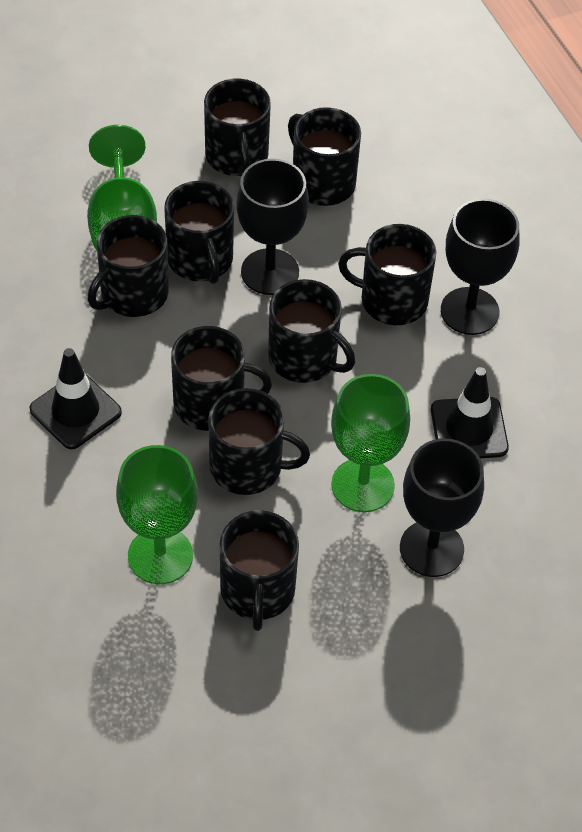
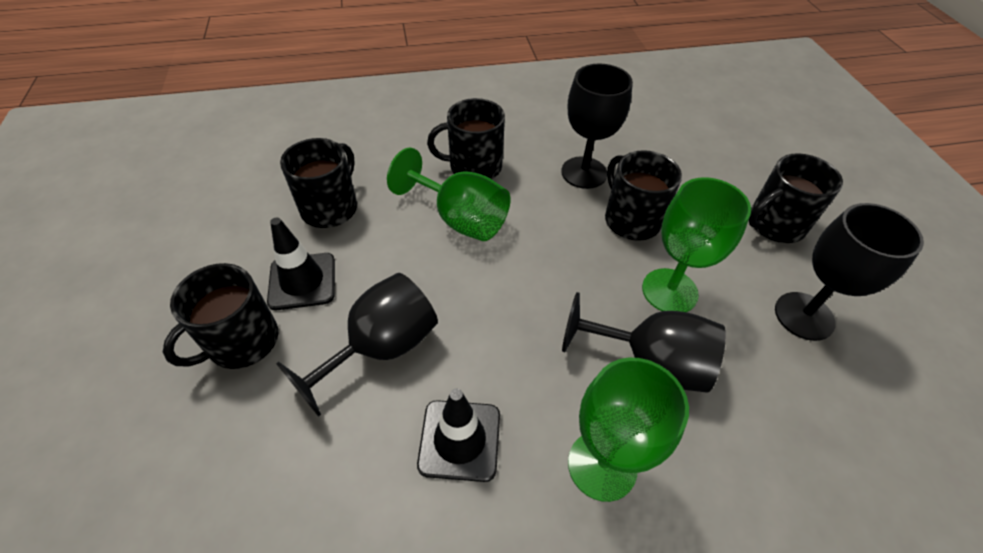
black goblet: 3 -> 4
black mug: 9 -> 5

